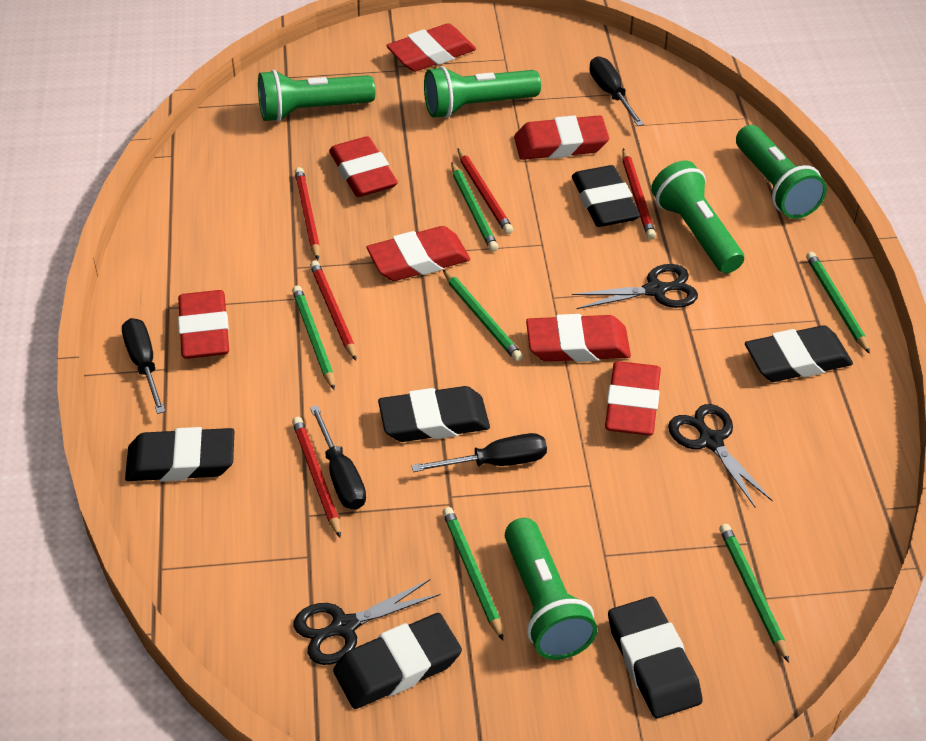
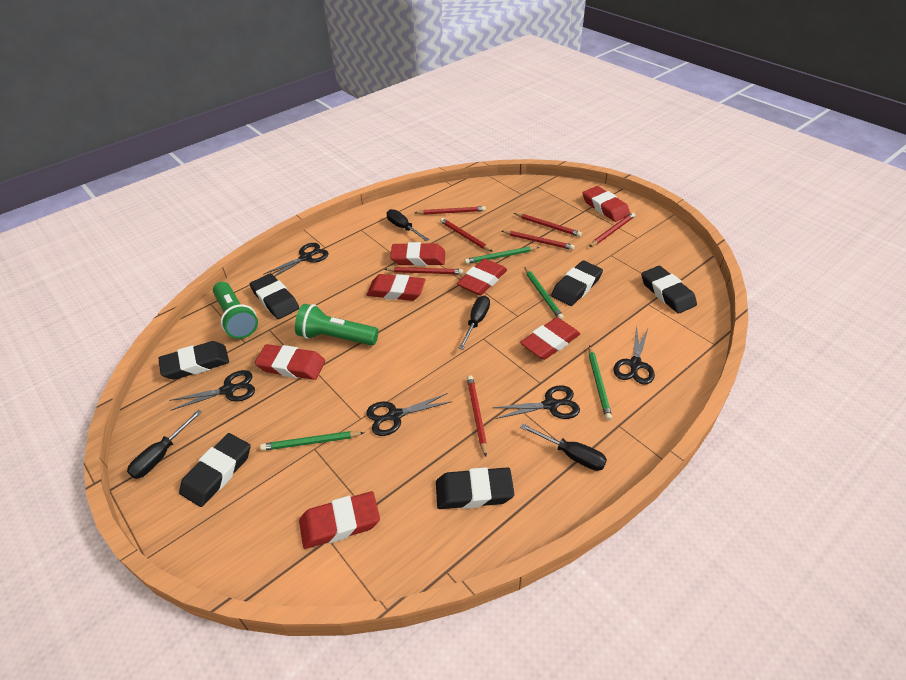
black scissors: 3 -> 5
green flashlight: 5 -> 2
green pencil: 6 -> 4
red pencil: 5 -> 7

